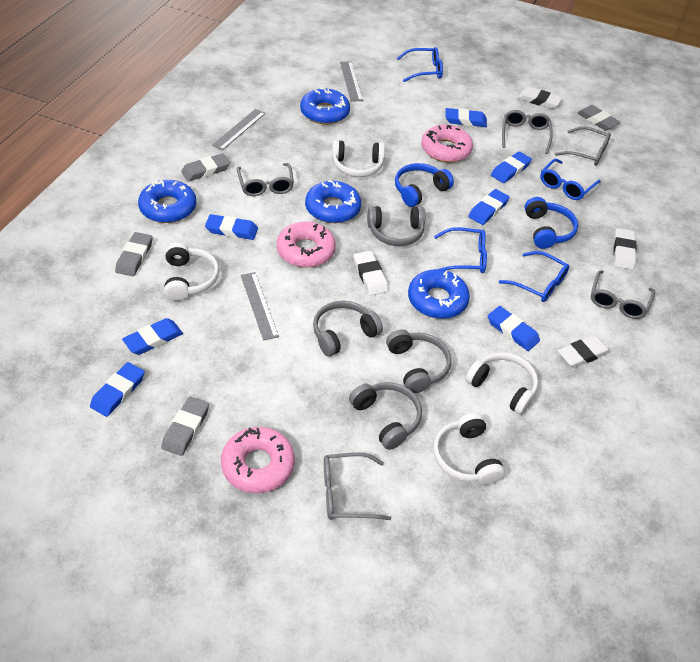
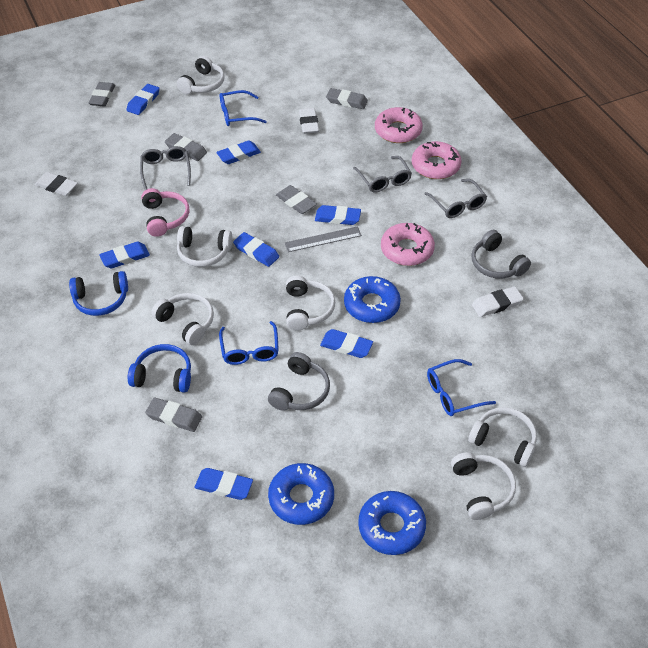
blue donut: 4 -> 3
blue glasses: 4 -> 3
grey eraser: 4 -> 5
grey glasses: 5 -> 3
grey headphones: 4 -> 2
grey ruler: 3 -> 1
pink headphones: 0 -> 1
white eraser: 4 -> 3
white headphones: 4 -> 6

